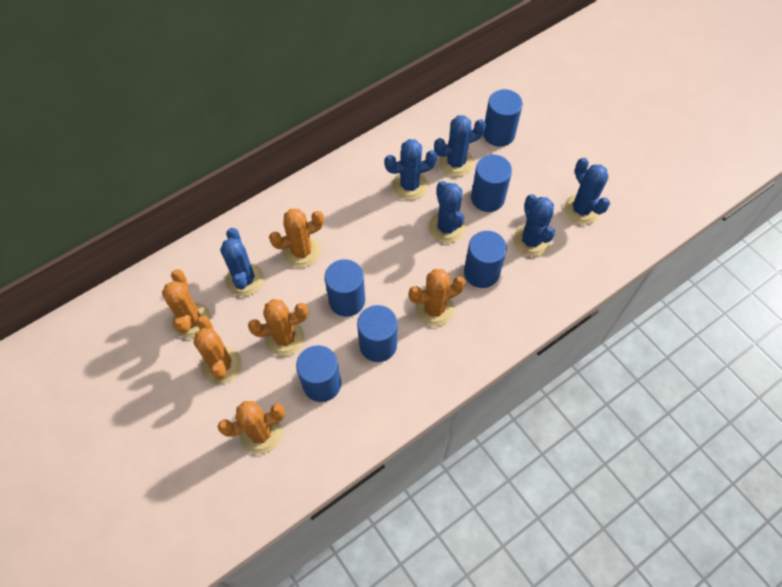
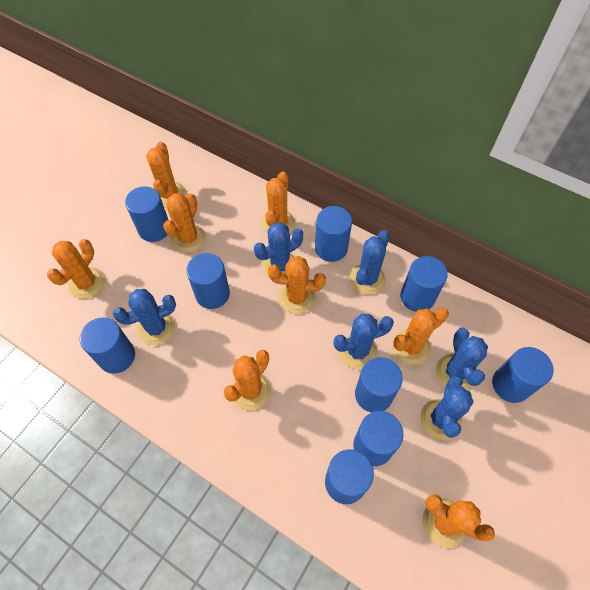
blue cylinder: 6 -> 9
orange cactus: 6 -> 8

